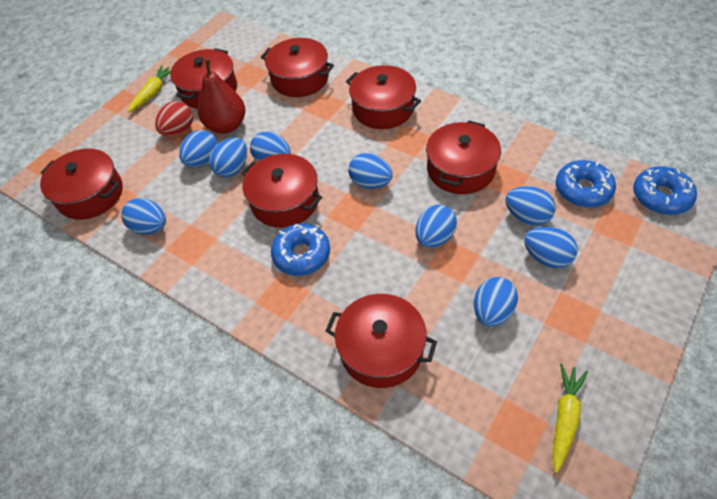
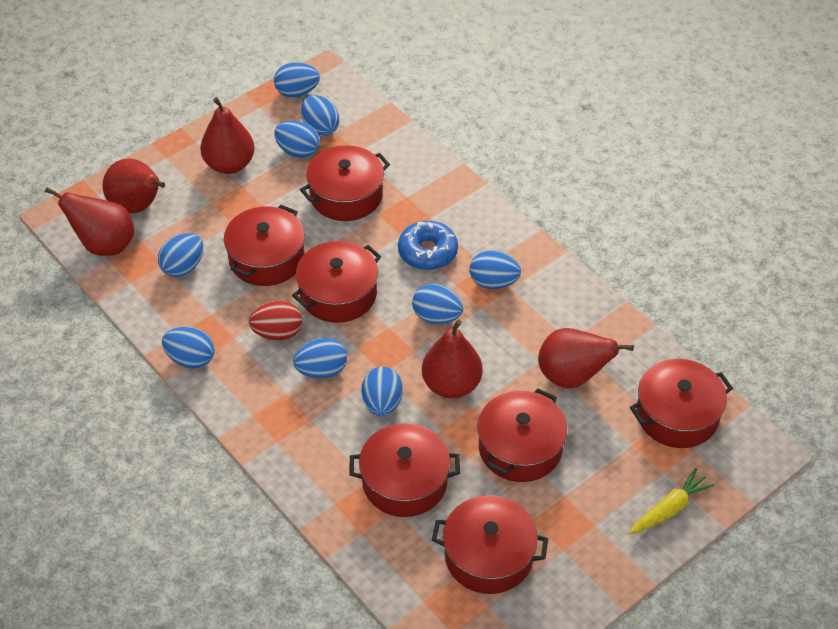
blue donut: 3 -> 1
red pear: 1 -> 5
yellow carrot: 2 -> 1

